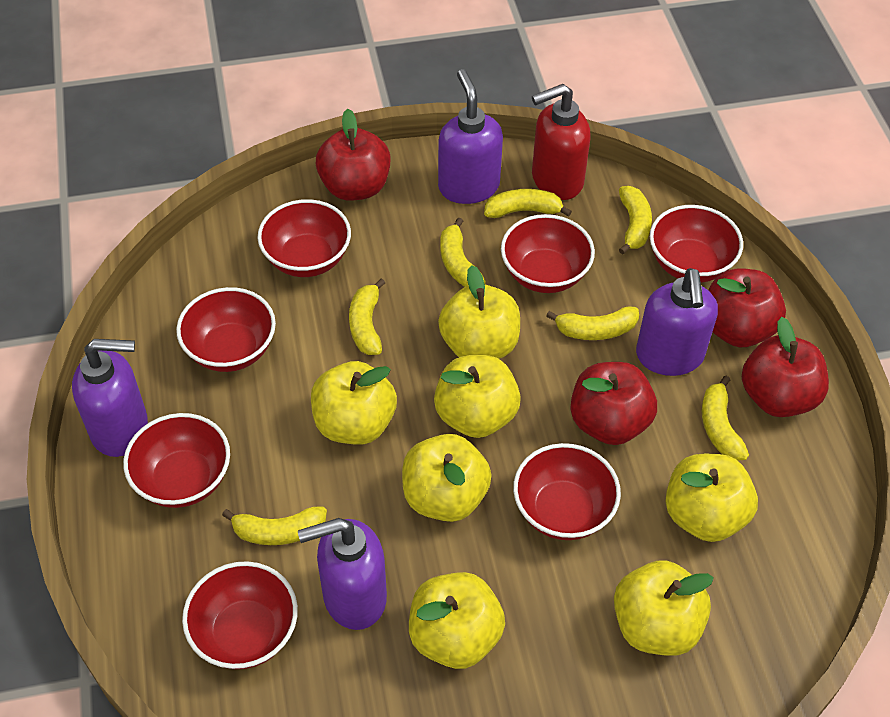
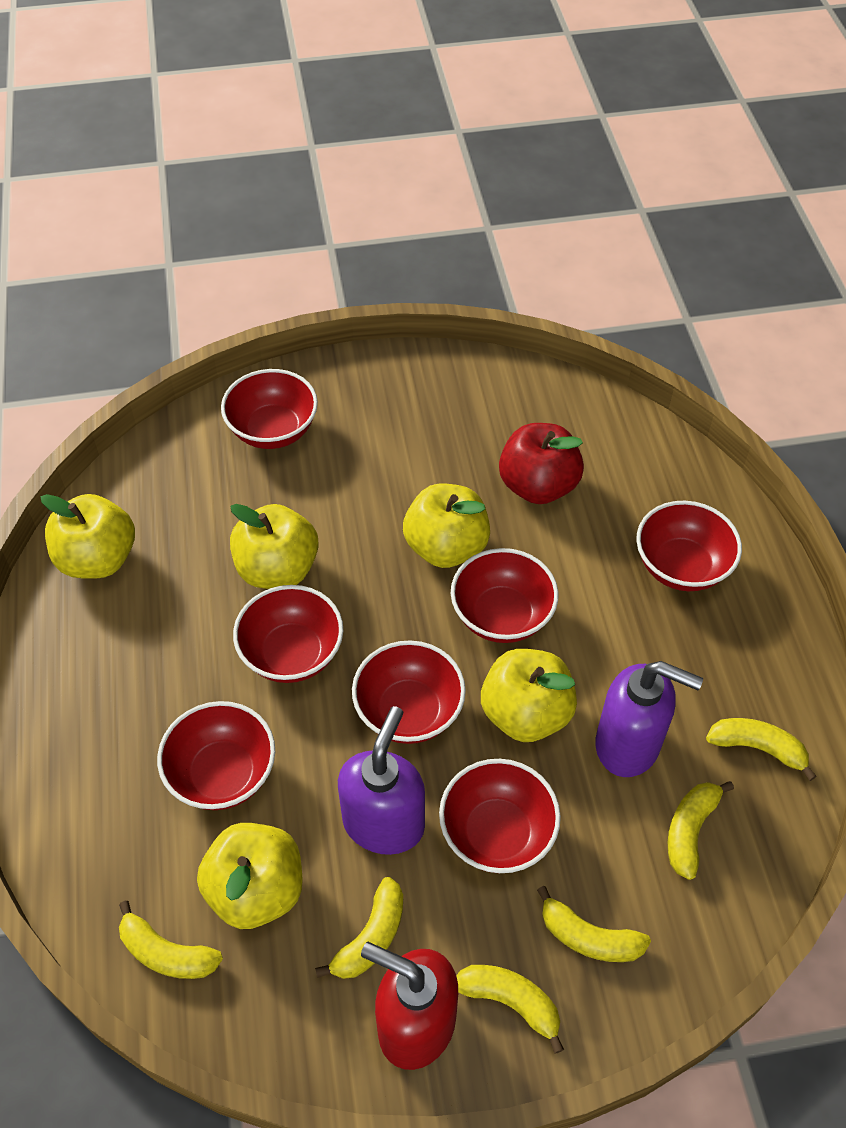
purple soap dispenser: 4 -> 2
red apple: 4 -> 1
yellow apple: 7 -> 5
yellow banana: 7 -> 6

